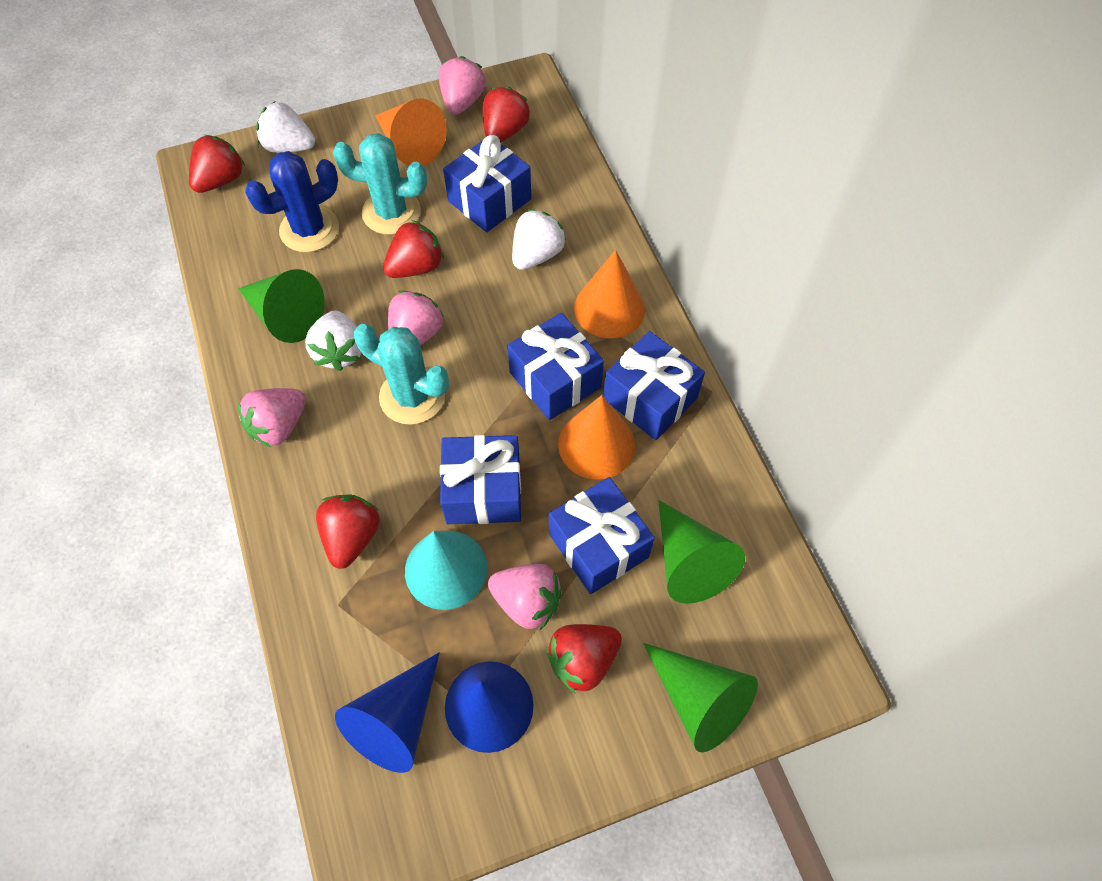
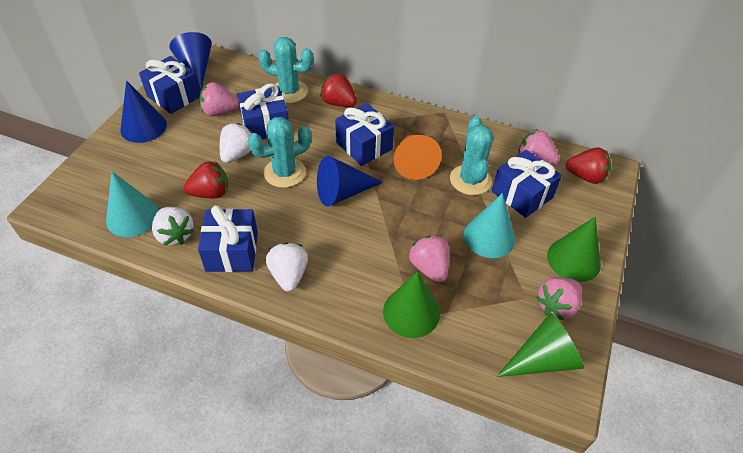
blue cactus: 1 -> 0
blue cone: 2 -> 3
orange cone: 3 -> 1
red strawberry: 5 -> 3
turquoise cactus: 2 -> 3
turquoise cone: 1 -> 2

